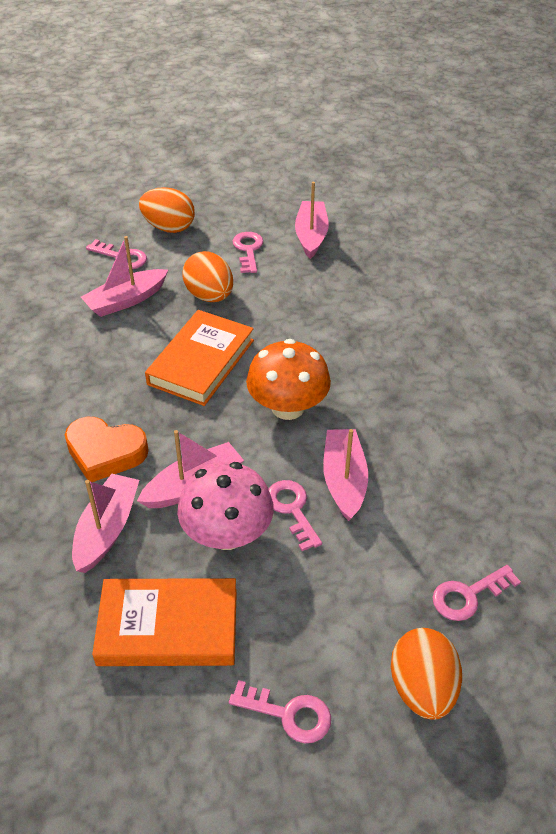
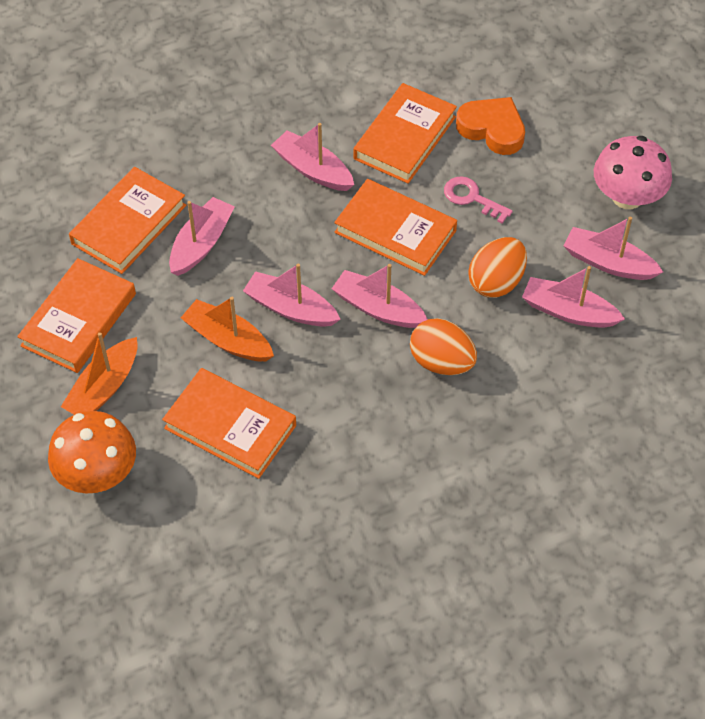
orange boat: 0 -> 2
orange book: 2 -> 5
orange egg: 3 -> 2
pink boat: 5 -> 6
pink key: 5 -> 1

